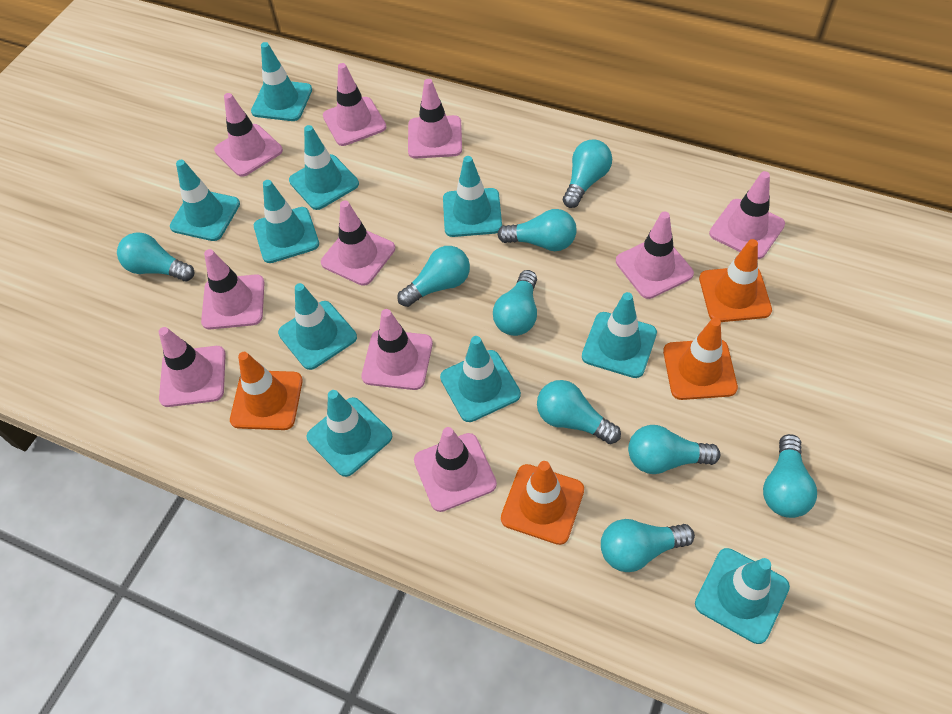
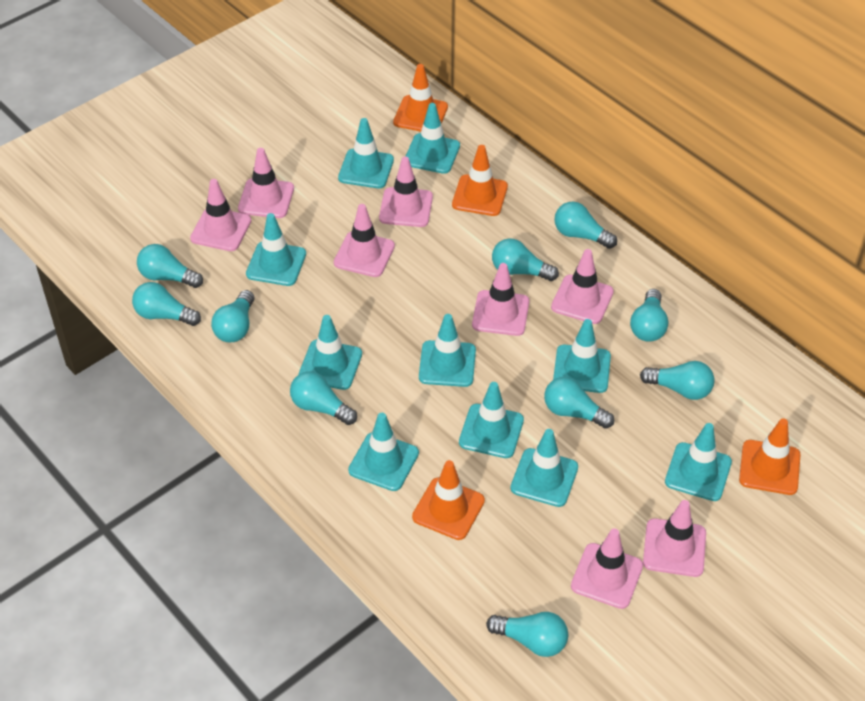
pink traffic cone: 10 -> 8
turquoise light bulb: 9 -> 10

